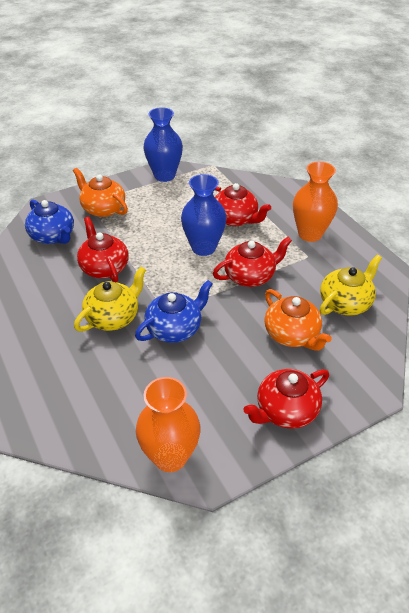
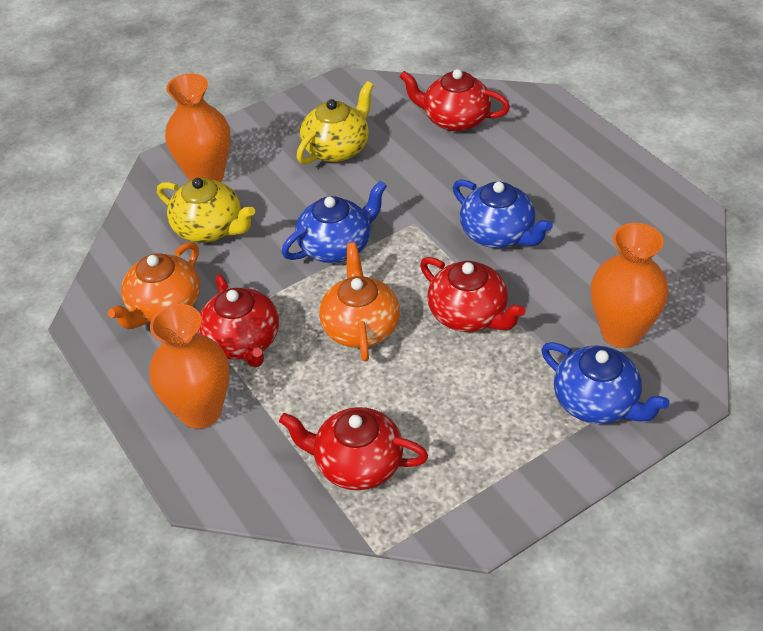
blue teapot: 2 -> 3
blue vase: 2 -> 0
orange vase: 2 -> 3

